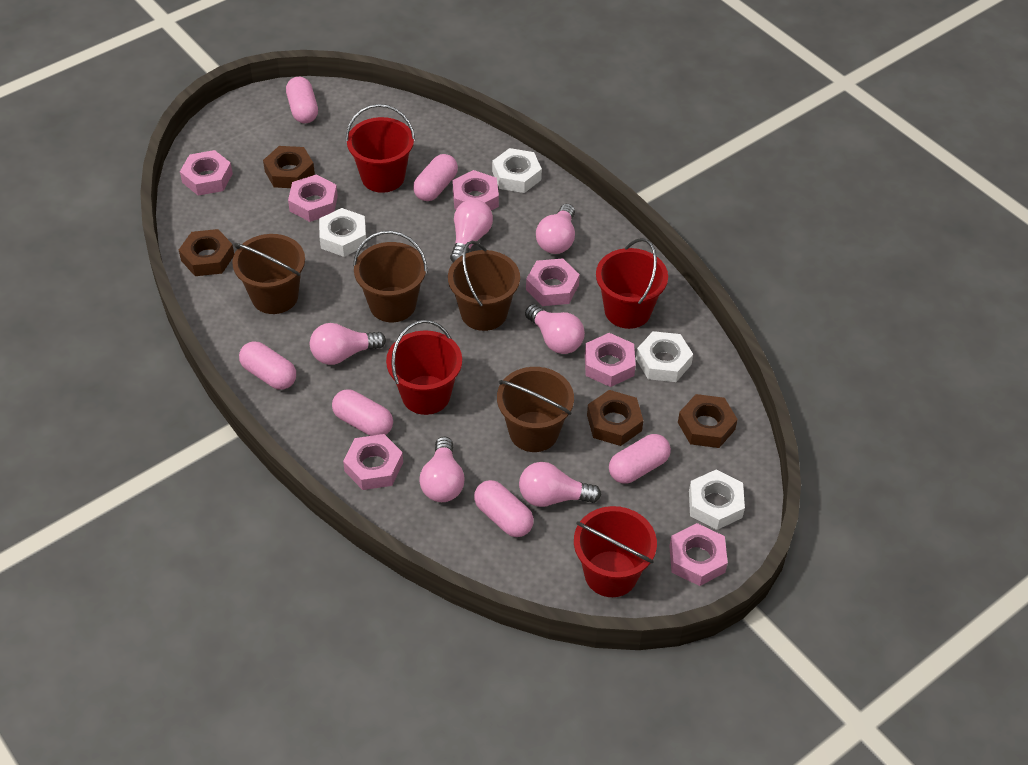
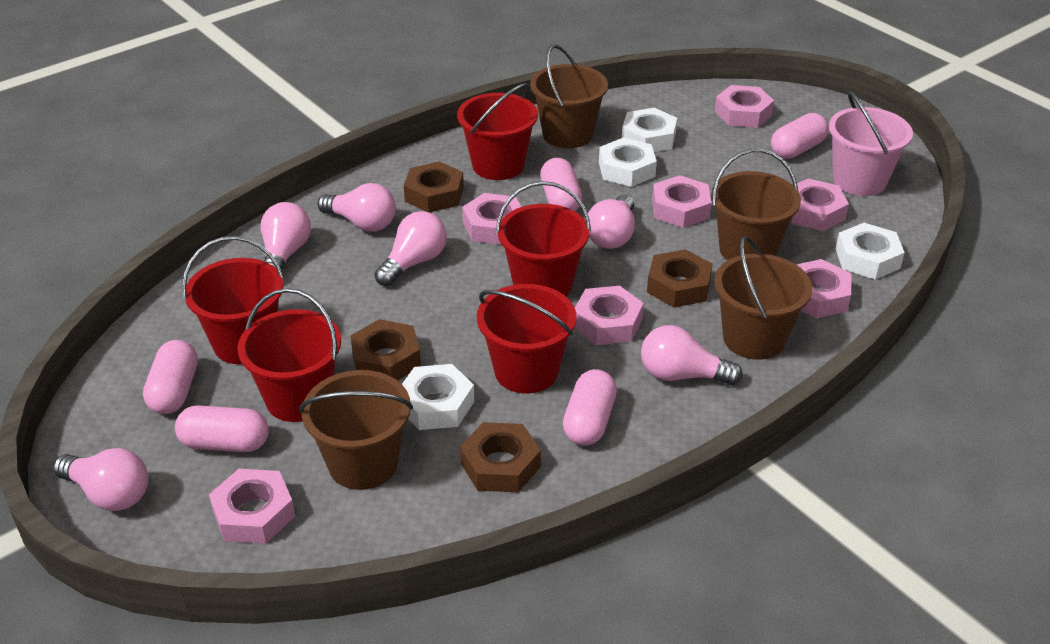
pink bucket: 0 -> 1
pink capsule: 6 -> 5
red bucket: 4 -> 5

